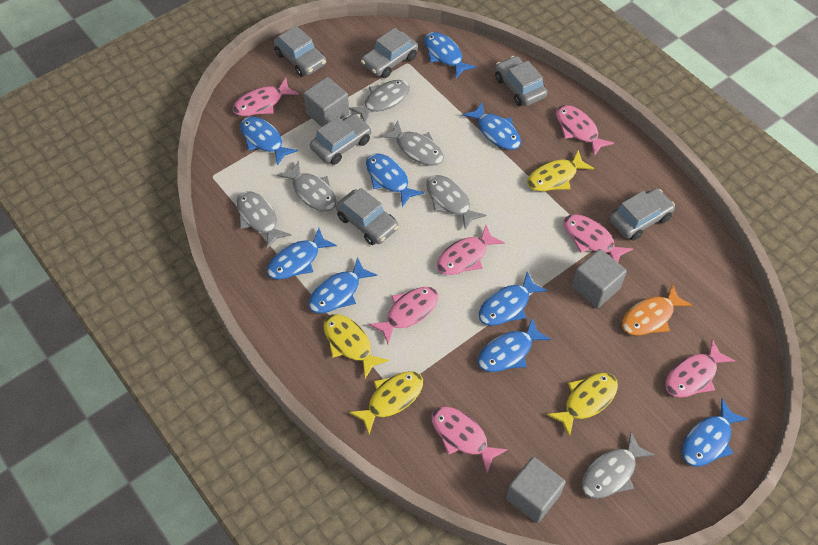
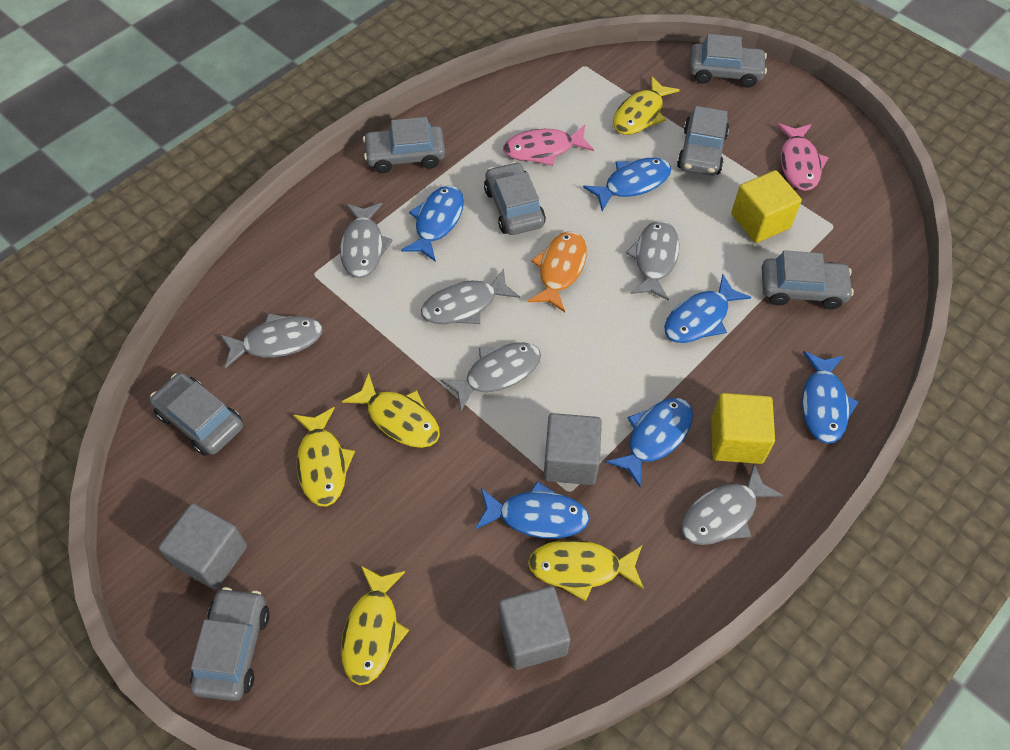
blue fish: 9 -> 6
grey car: 6 -> 7
pink fish: 7 -> 2
yellow cube: 0 -> 2
yellow fish: 4 -> 5

